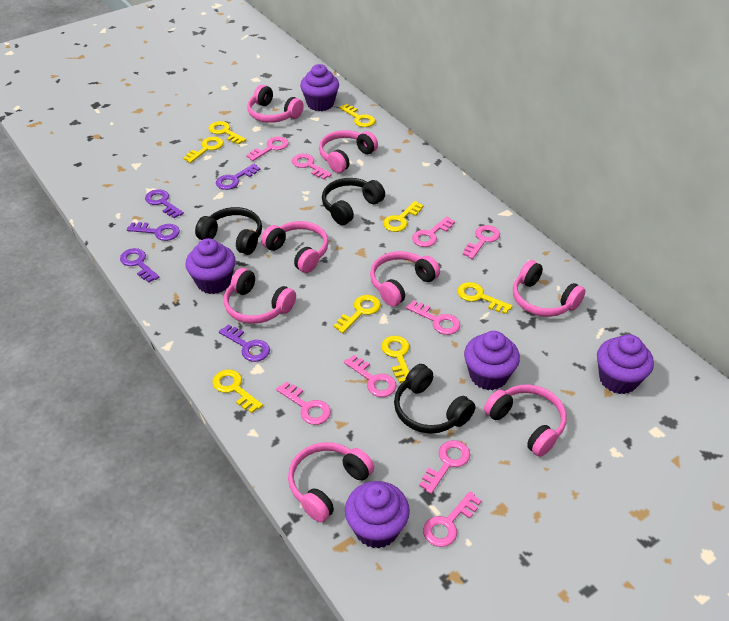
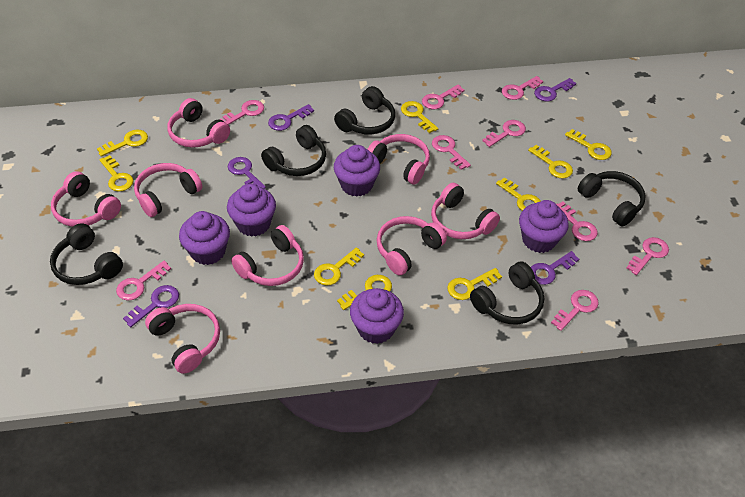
black headphones: 3 -> 5
yellow key: 8 -> 9

